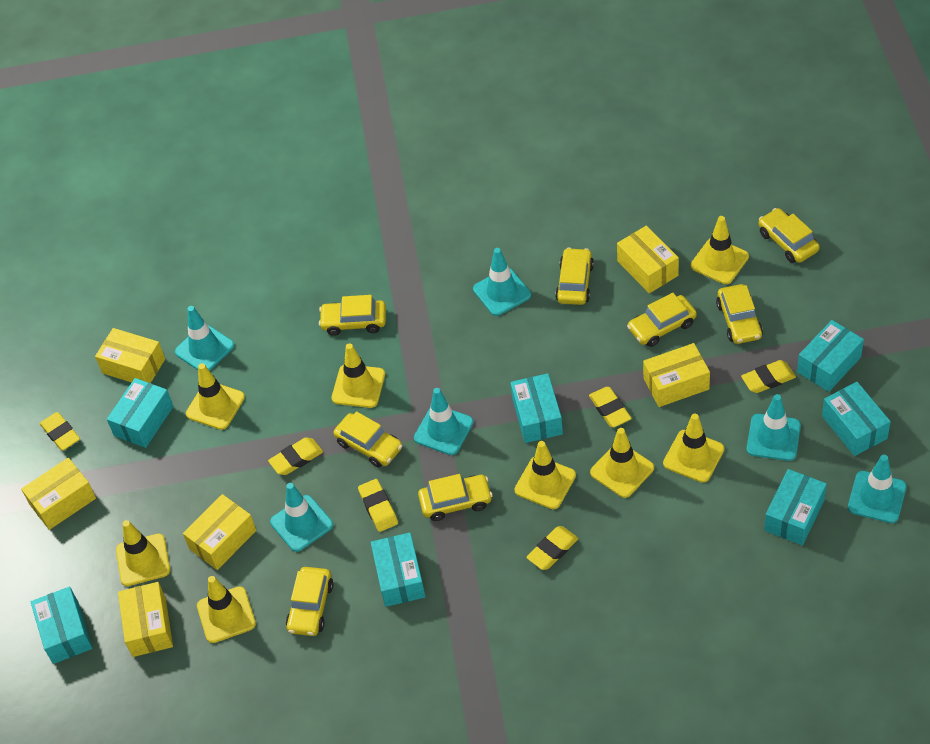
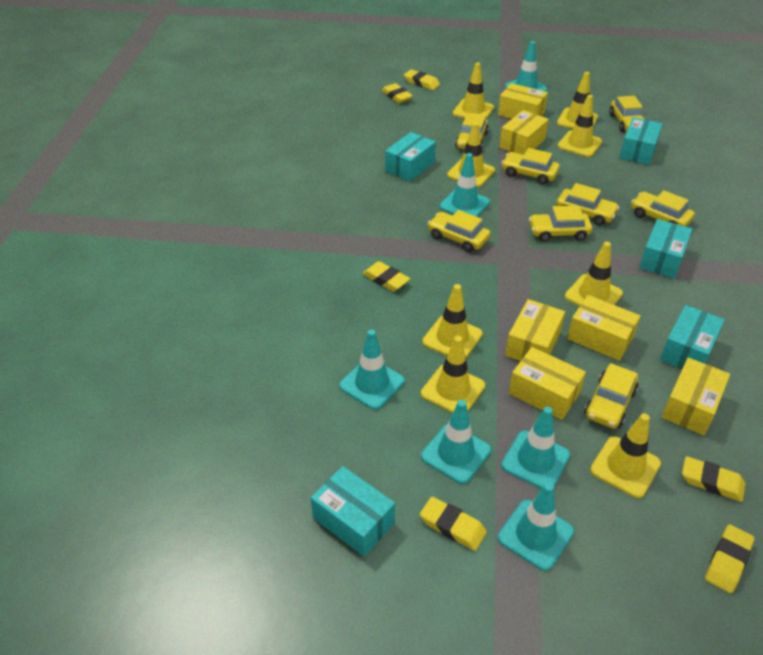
turquoise box: 7 -> 5

